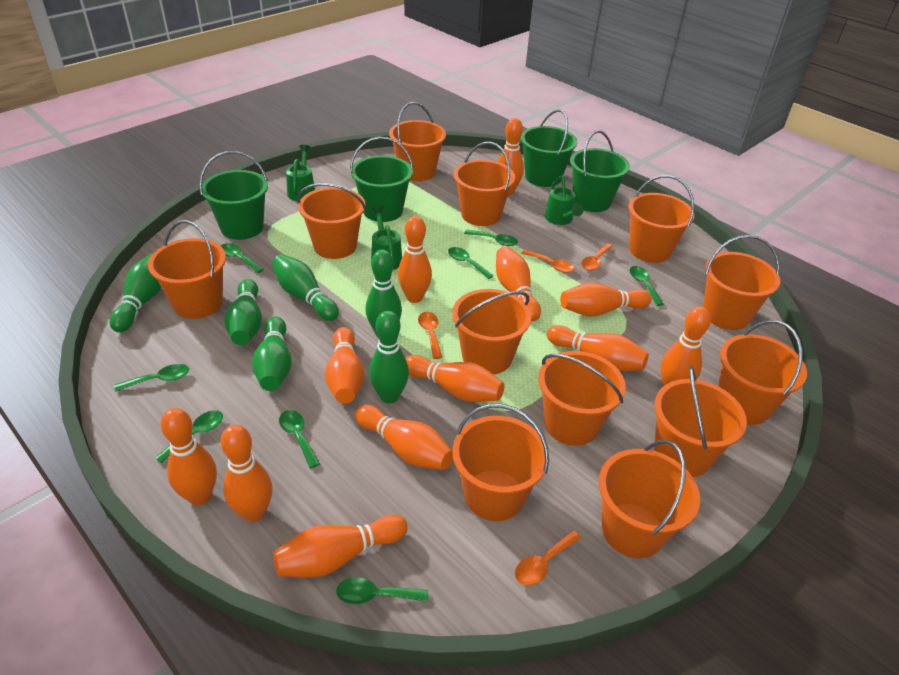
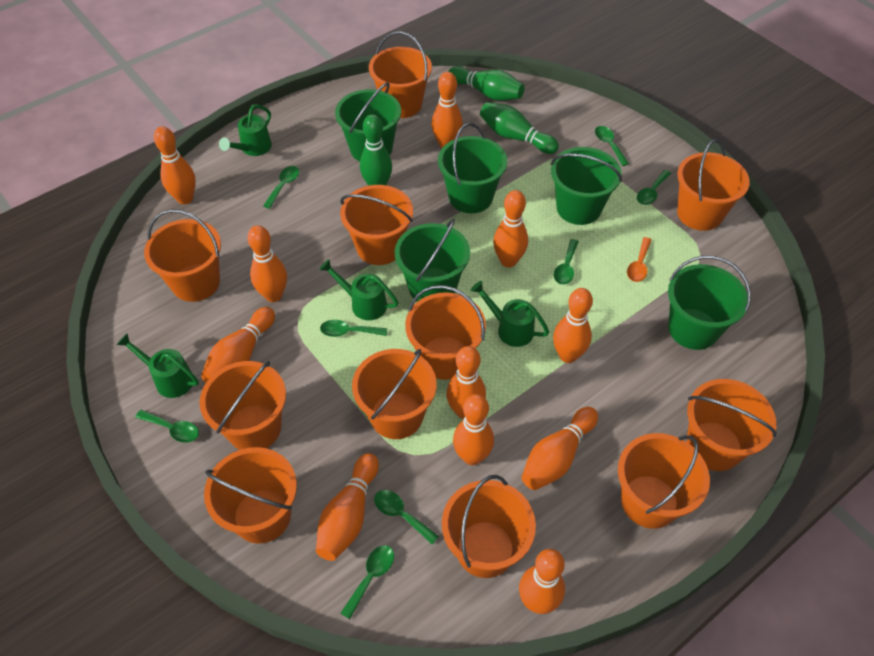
green bowling pin: 6 -> 3
green bucket: 4 -> 5
green watering can: 3 -> 4
orange bowling pin: 12 -> 11
orange bucket: 12 -> 11
orange spoon: 4 -> 1

